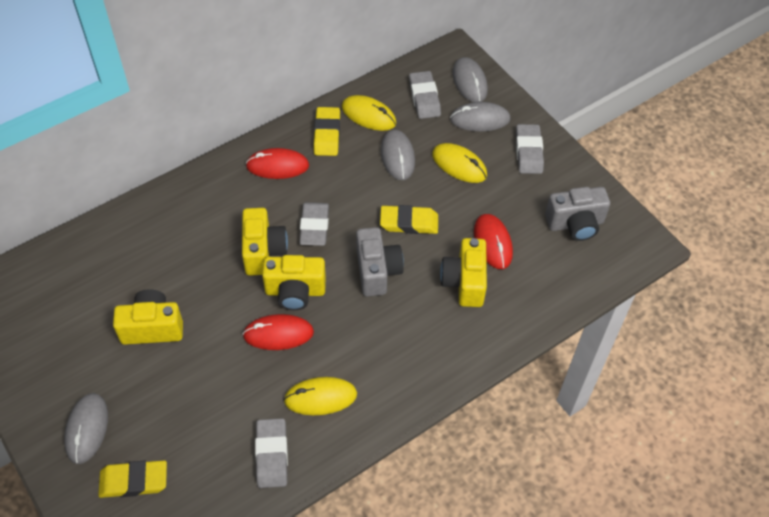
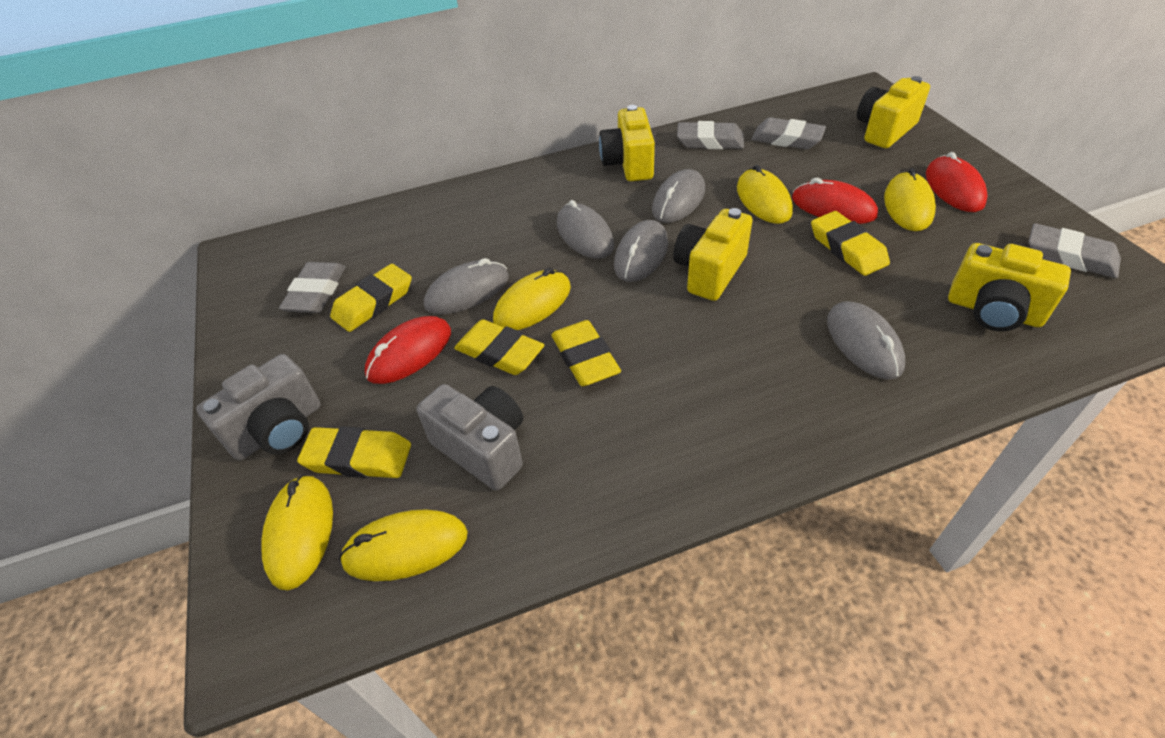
grey mouse: 4 -> 5
yellow eraser: 3 -> 5
yellow mouse: 3 -> 5

